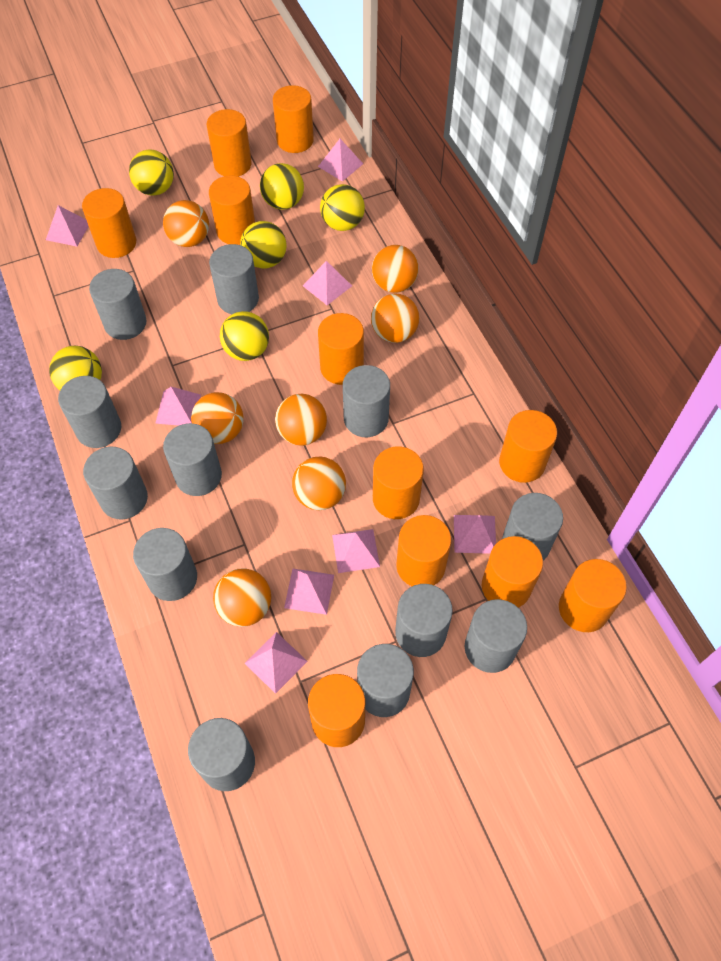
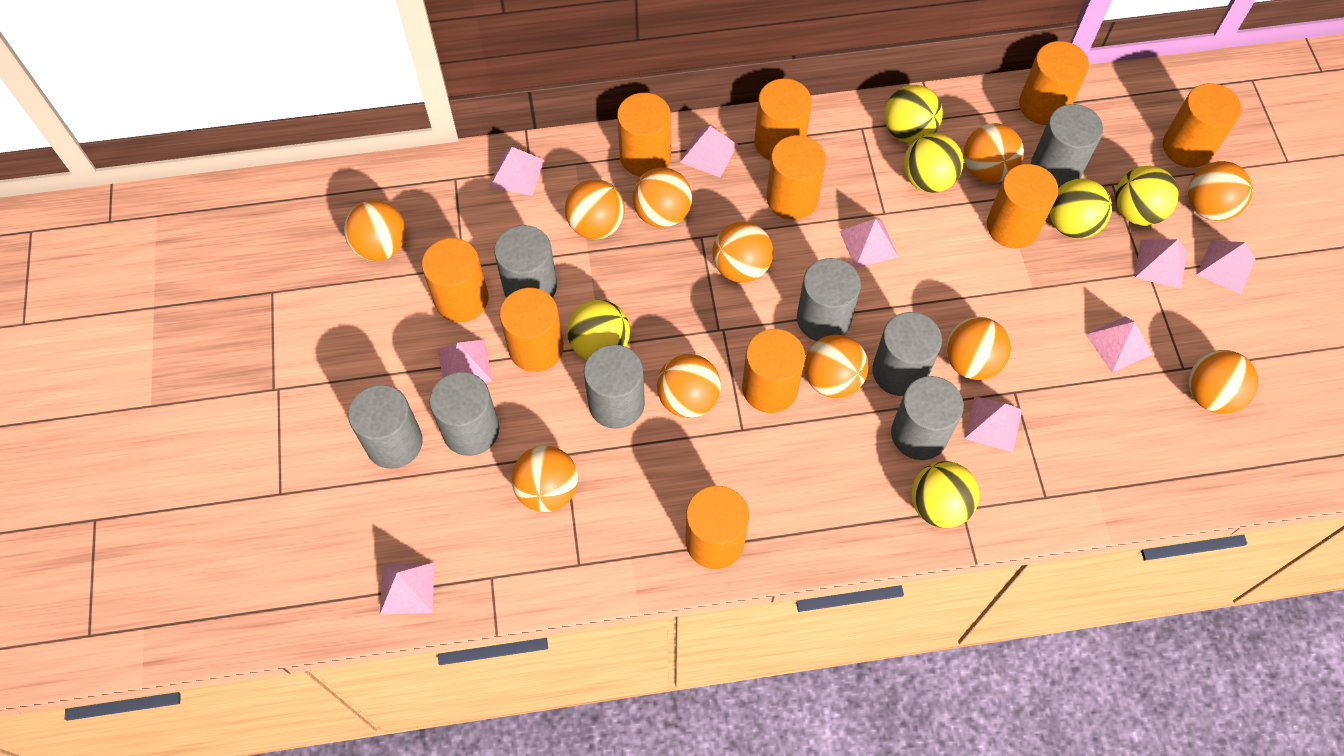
grey cylinder: 12 -> 8
orange ball: 7 -> 11
orange cylinder: 11 -> 10
pink pyramid: 8 -> 9

